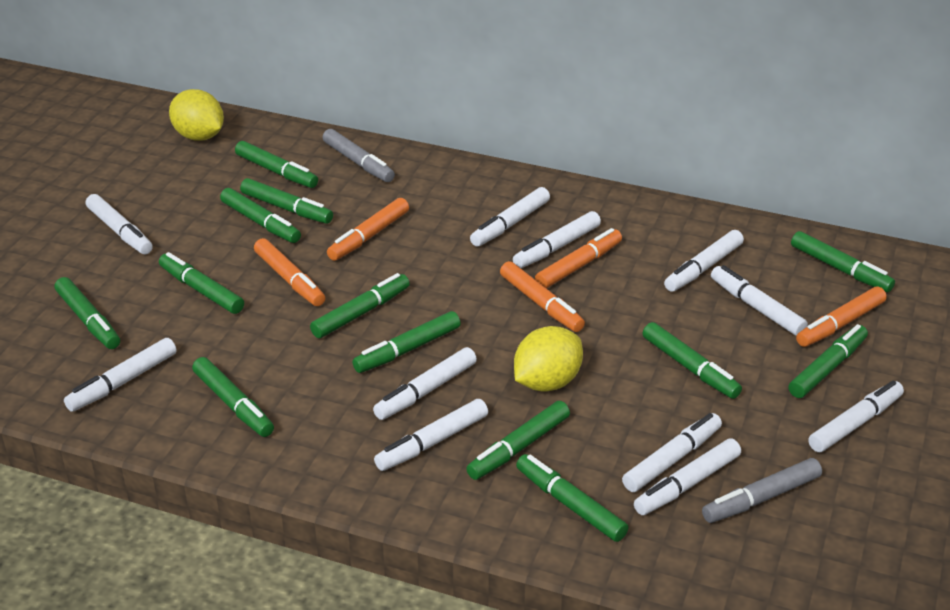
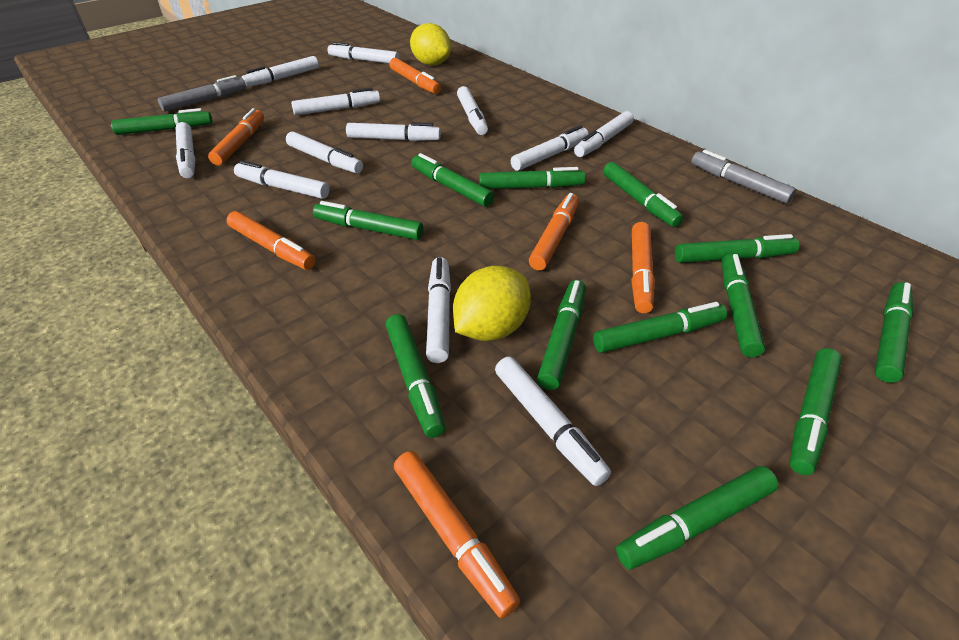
orange marker: 5 -> 6
white marker: 11 -> 12

